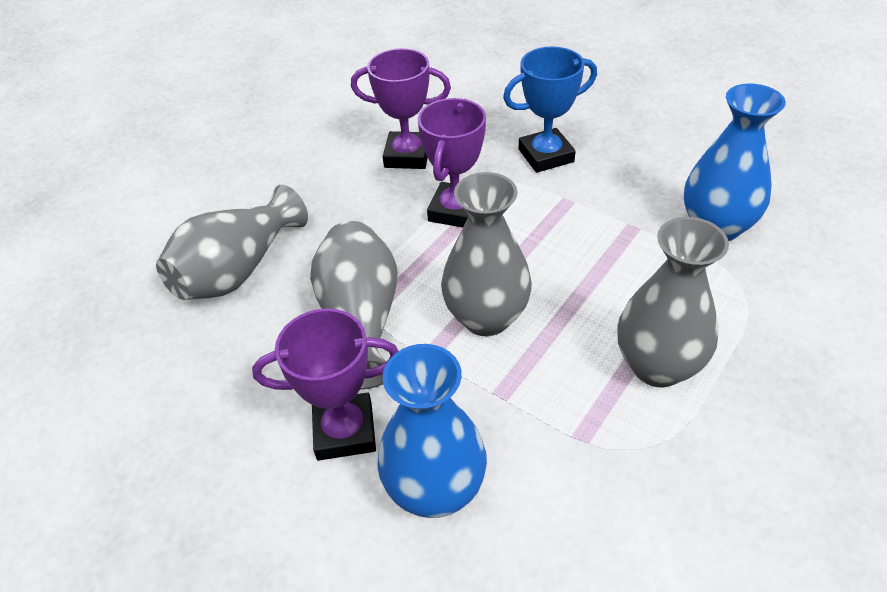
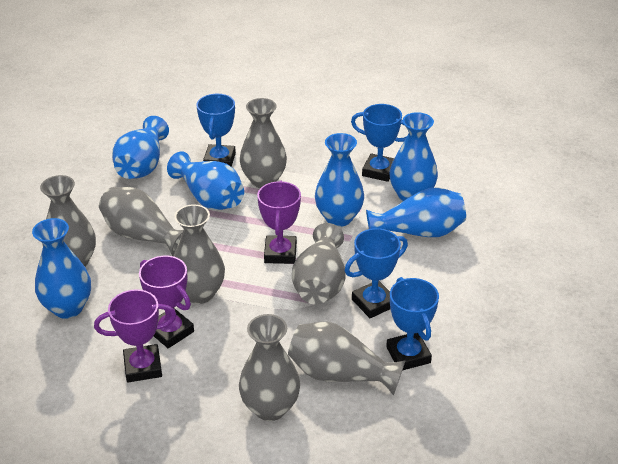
blue trophy: 1 -> 4
blue vase: 2 -> 6
grey vase: 4 -> 7

